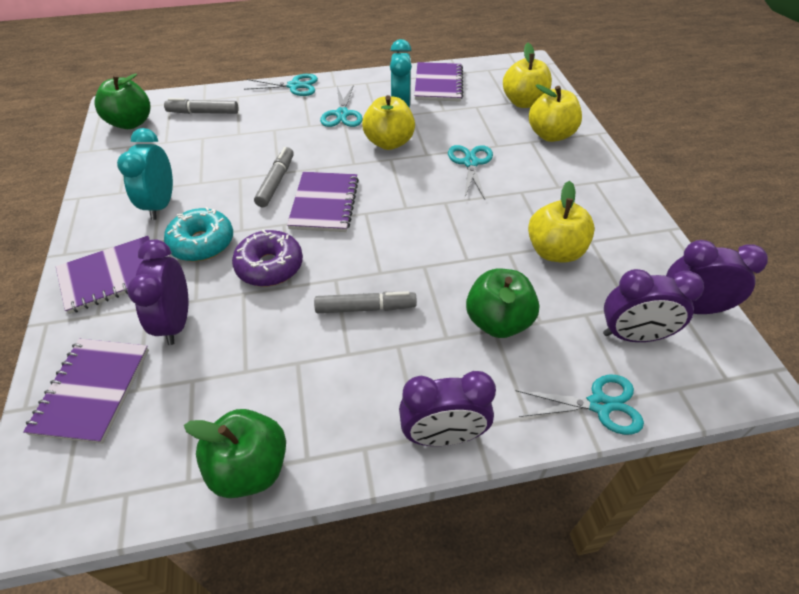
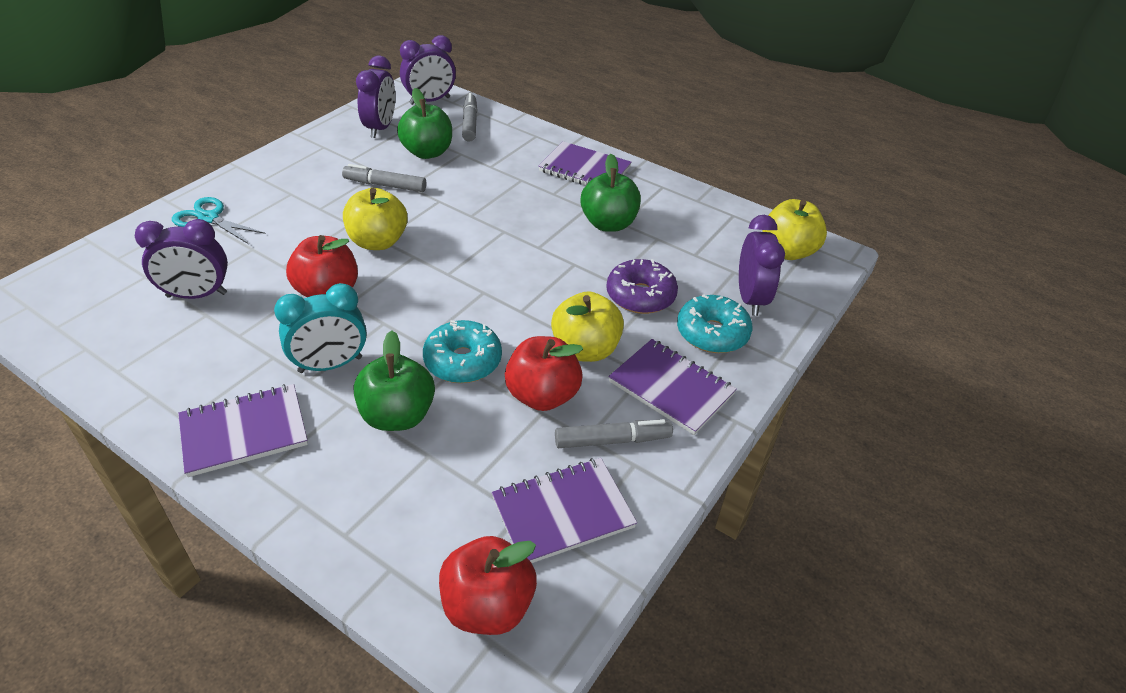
red apple: 0 -> 3
turquoise clock: 2 -> 1
turquoise donut: 1 -> 2
turquoise scissors: 4 -> 1
yellow apple: 4 -> 3

